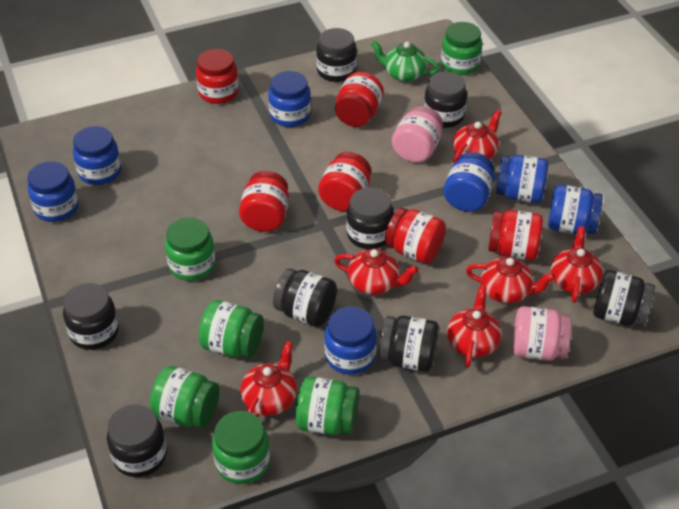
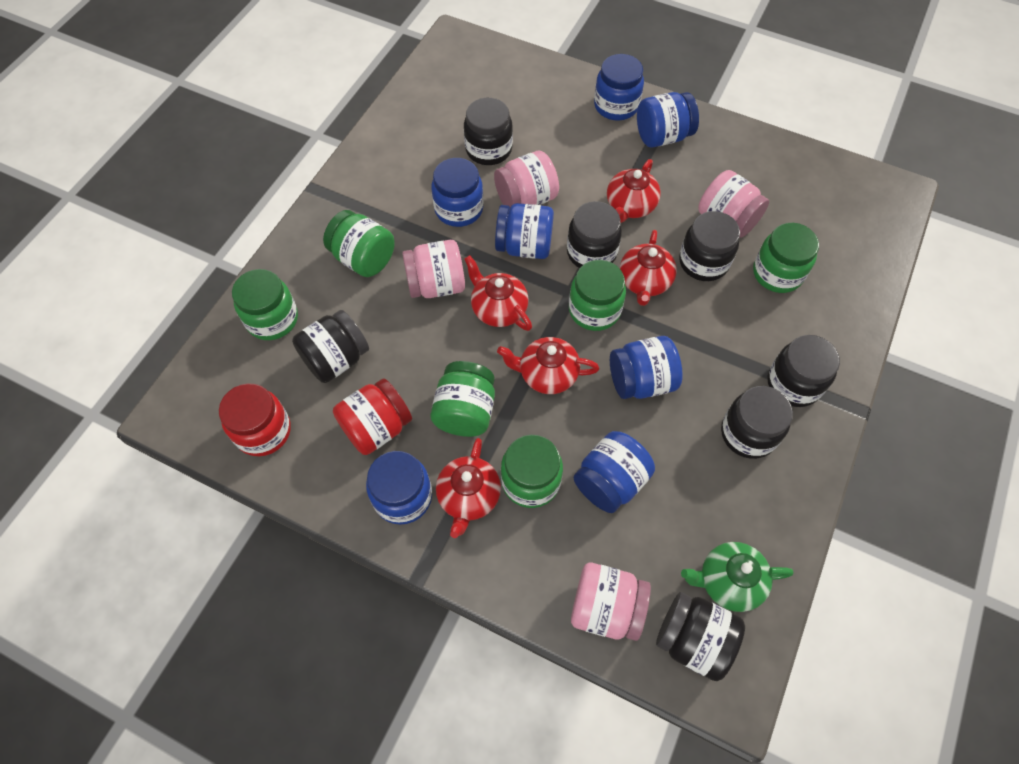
black jar: 8 -> 7
pink jar: 2 -> 4
red jar: 6 -> 2
red teapot: 6 -> 5

